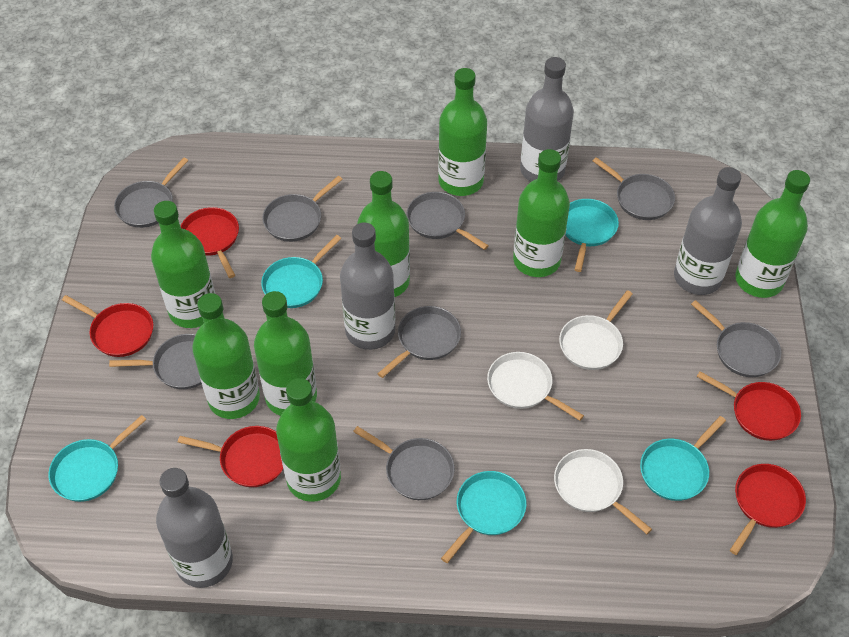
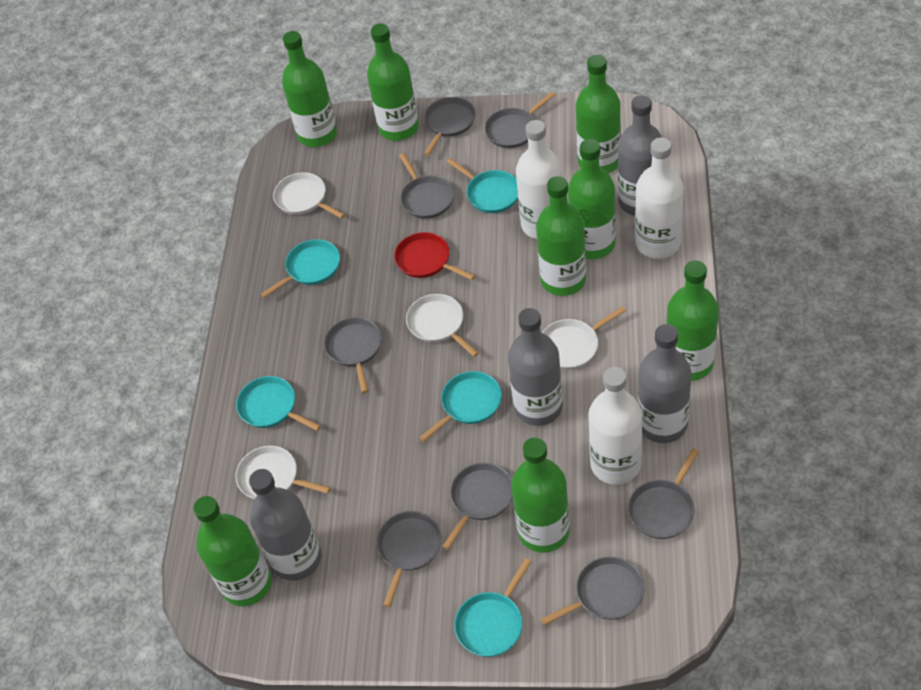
red pan: 5 -> 1
white bottle: 0 -> 3
white pan: 3 -> 4

